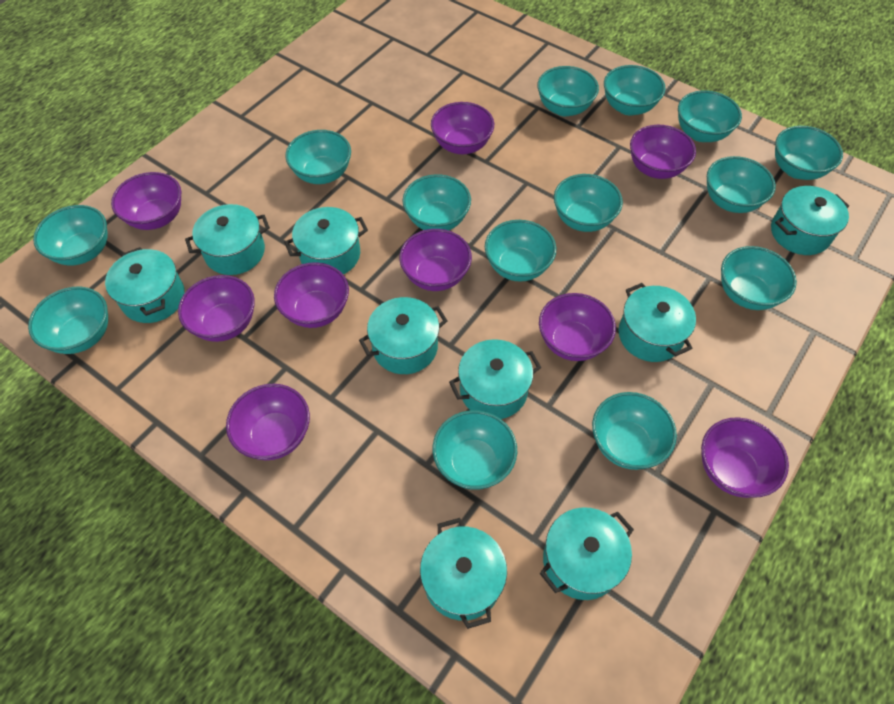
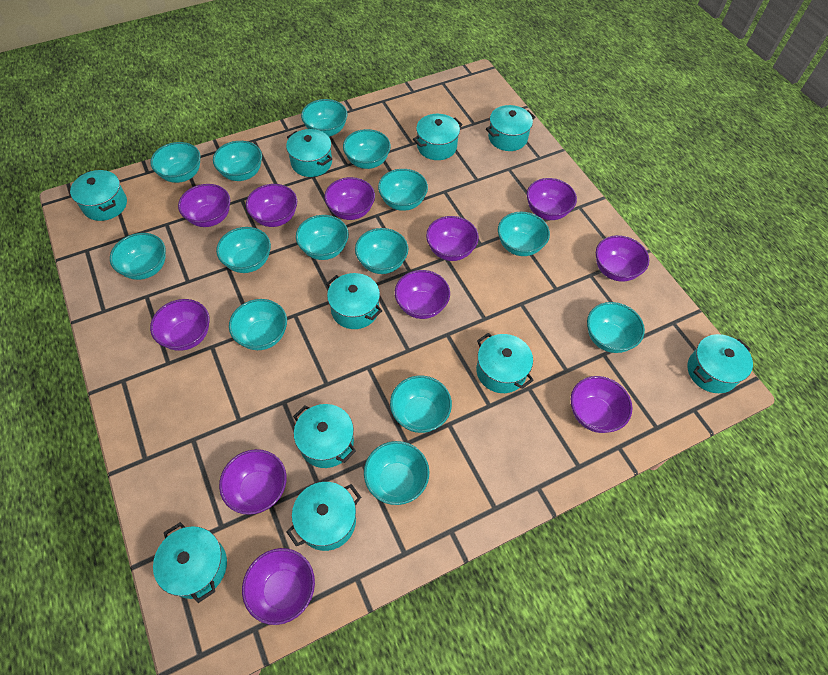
purple bowl: 9 -> 11
turquoise pot: 9 -> 10

